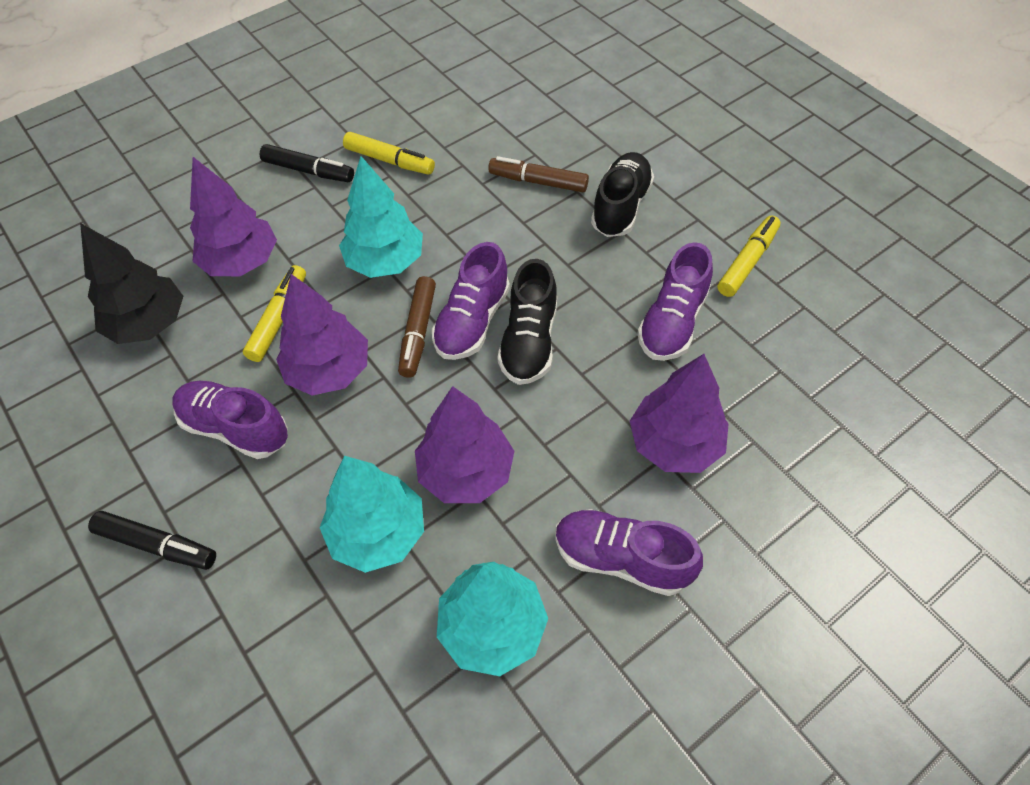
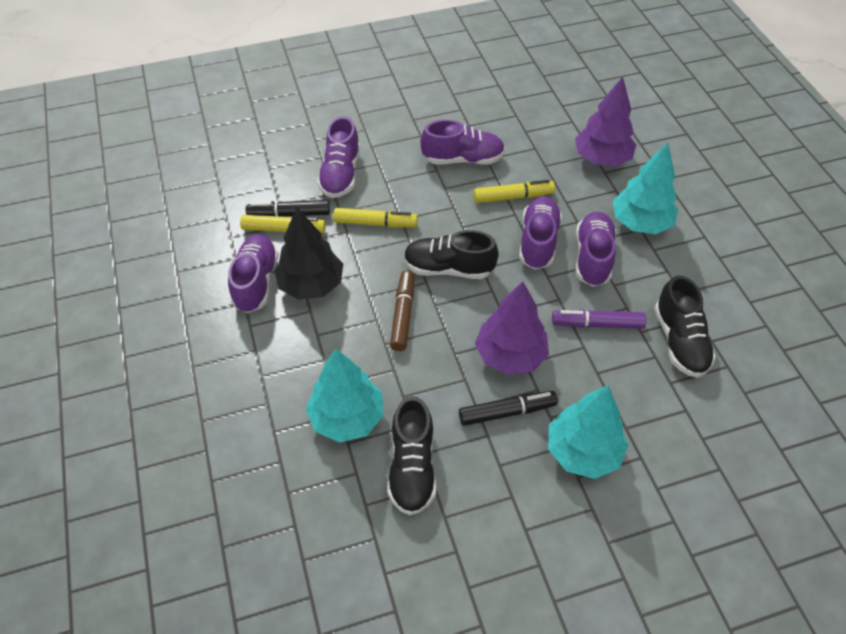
black shoe: 2 -> 3
brown marker: 2 -> 1
purple marker: 0 -> 1
purple shoe: 4 -> 5
purple tree: 4 -> 2

